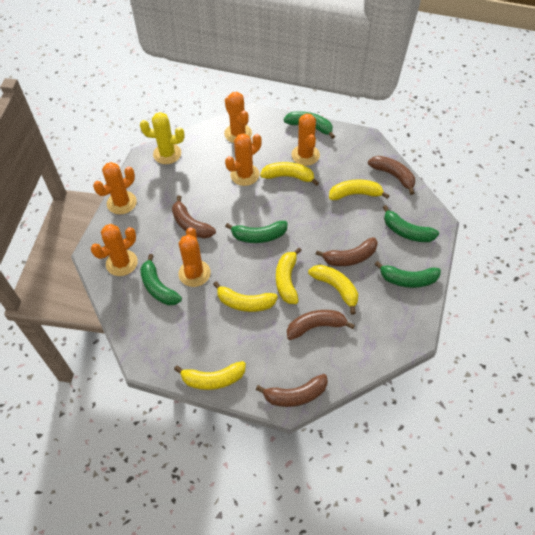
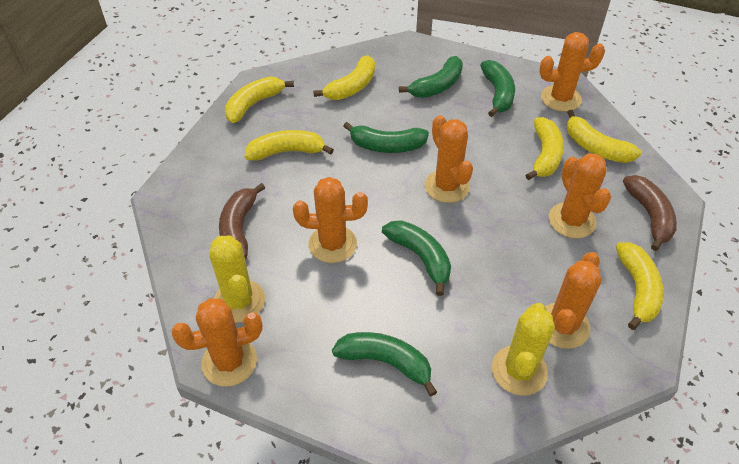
brown banana: 5 -> 2
yellow cactus: 1 -> 2

